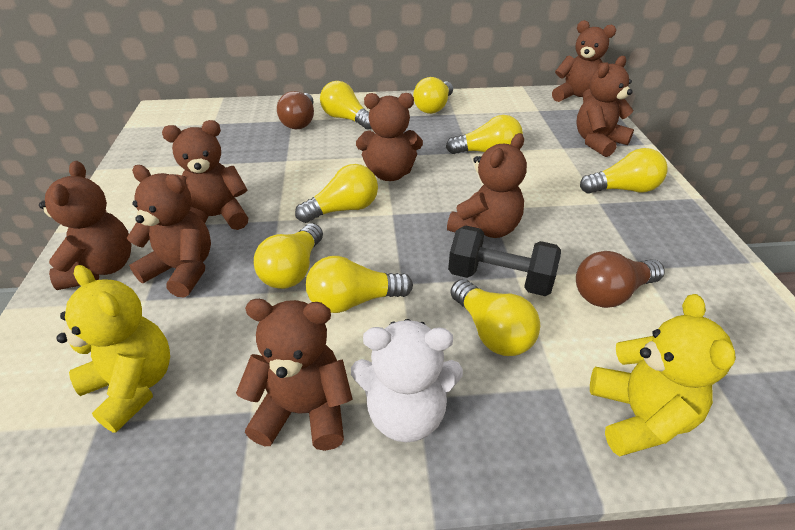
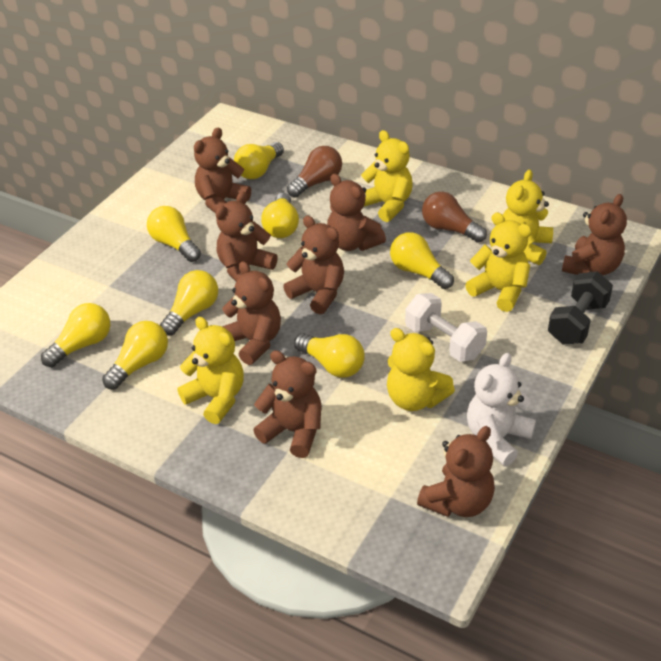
white dumbbell: 0 -> 1
yellow teddy bear: 2 -> 5

